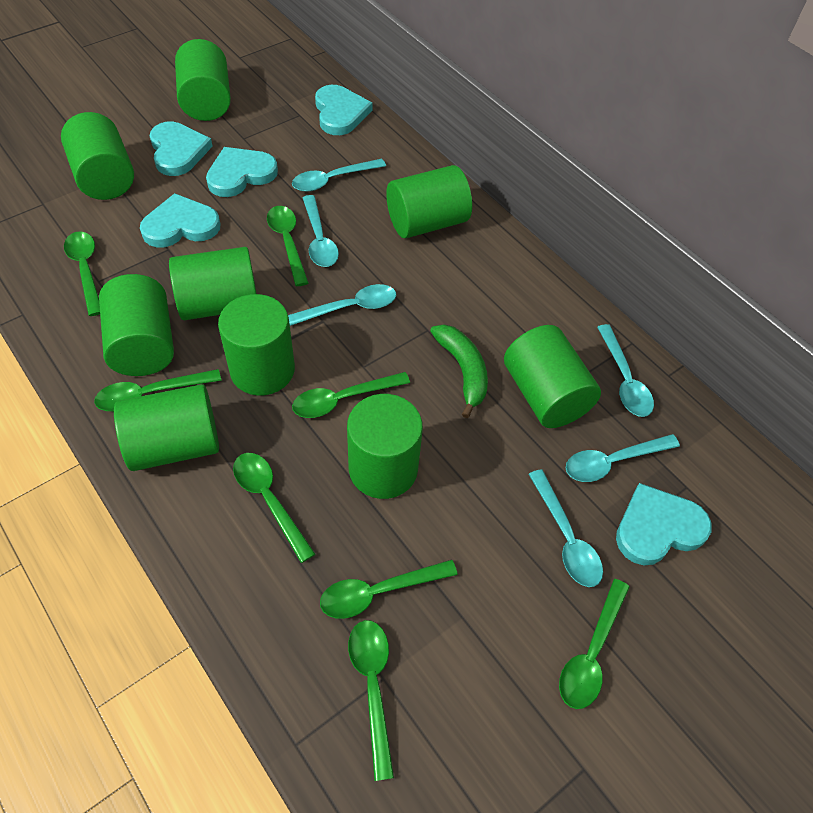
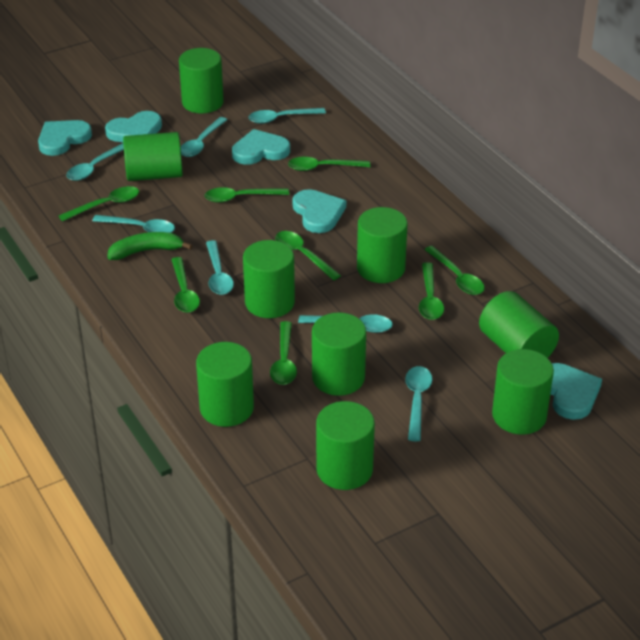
turquoise spoon: 6 -> 7

